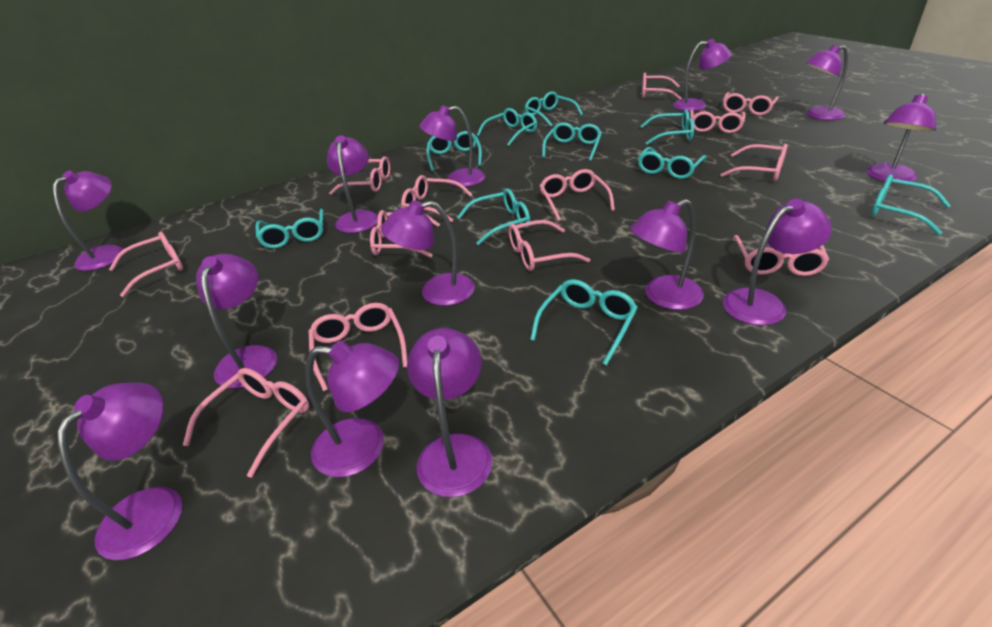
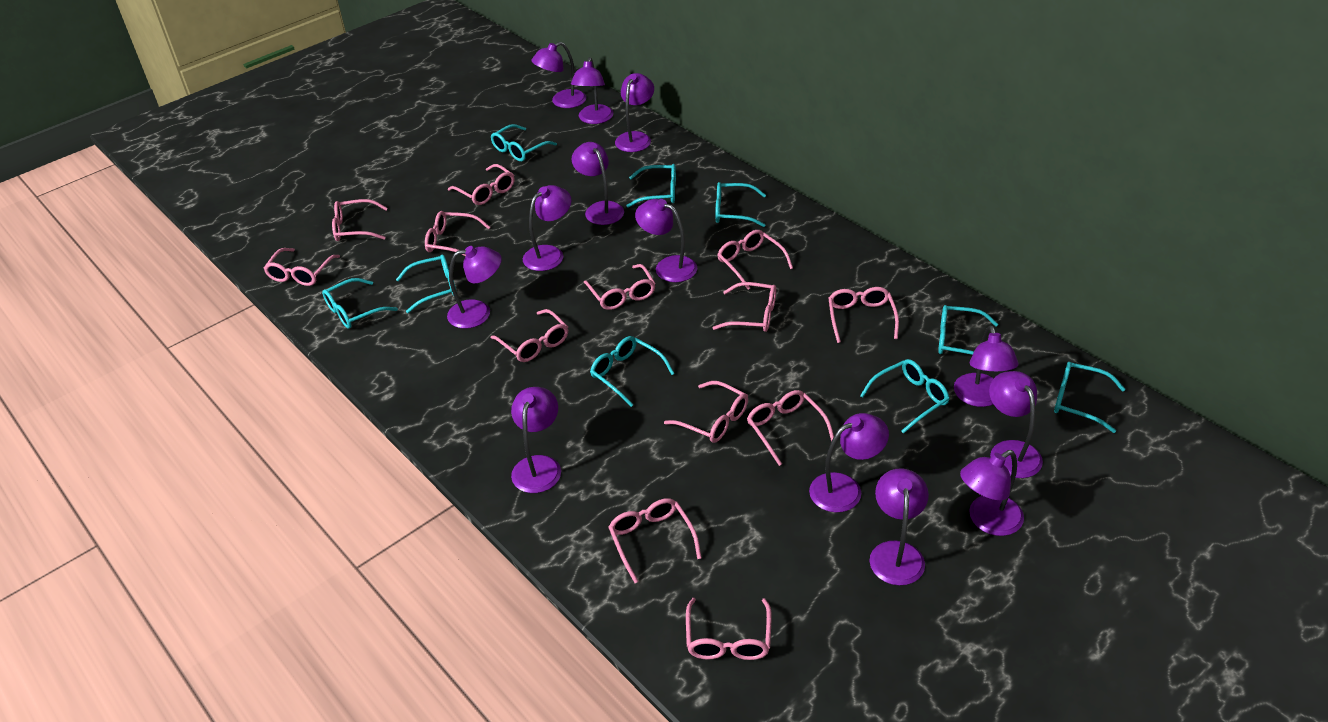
turquoise glasses: 10 -> 9

